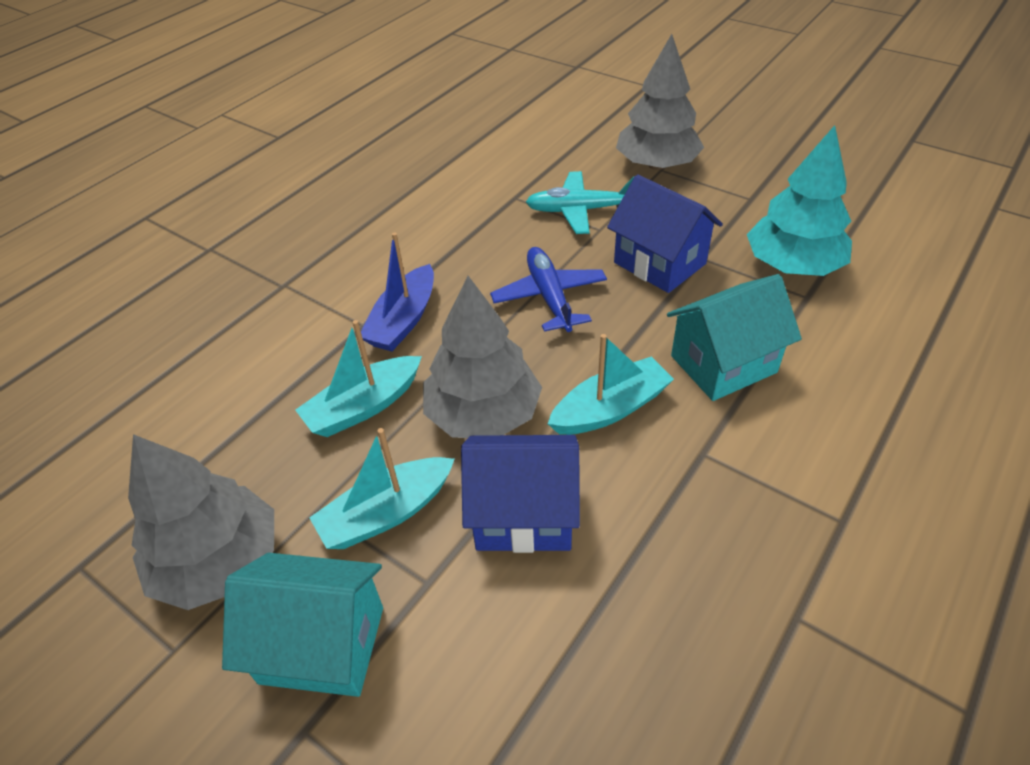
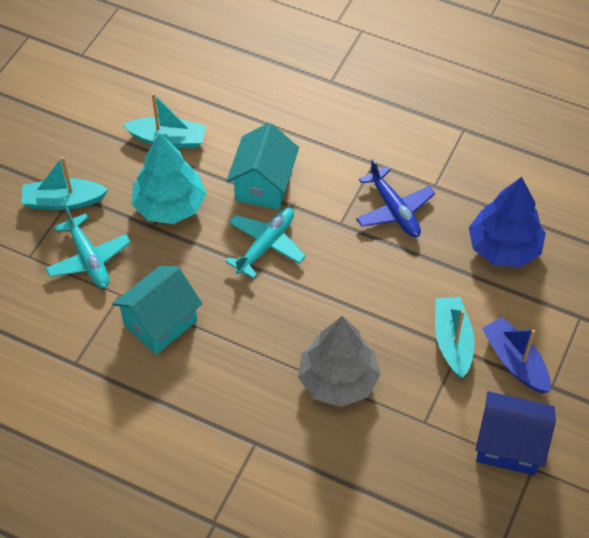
blue house: 2 -> 1
blue tree: 0 -> 1
grey tree: 3 -> 1
turquoise plane: 1 -> 2

